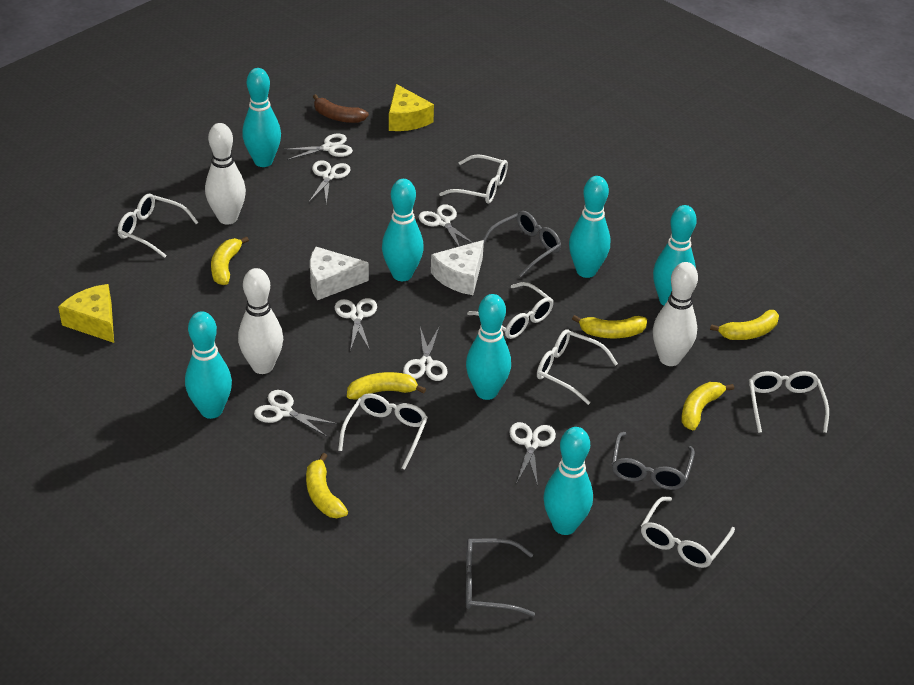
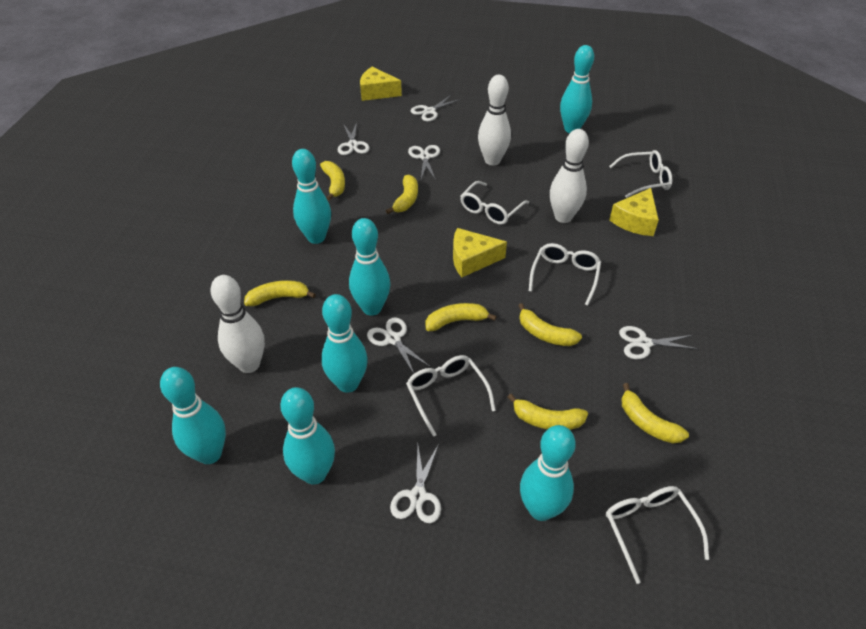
brown banana: 1 -> 0
grey glasses: 3 -> 0
white cheese: 2 -> 0
white glasses: 7 -> 5
white scissors: 7 -> 6
yellow banana: 6 -> 7
yellow cheese: 2 -> 3

